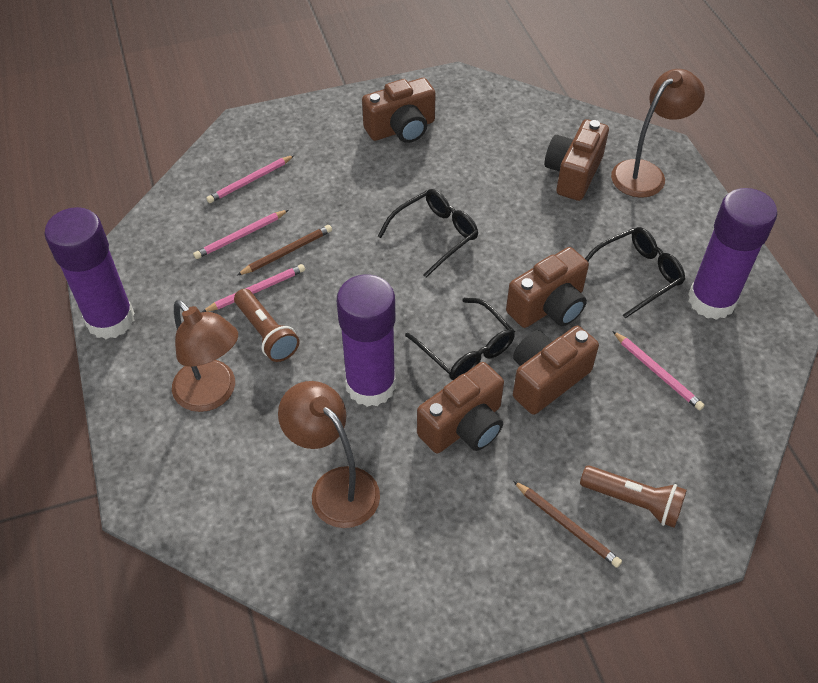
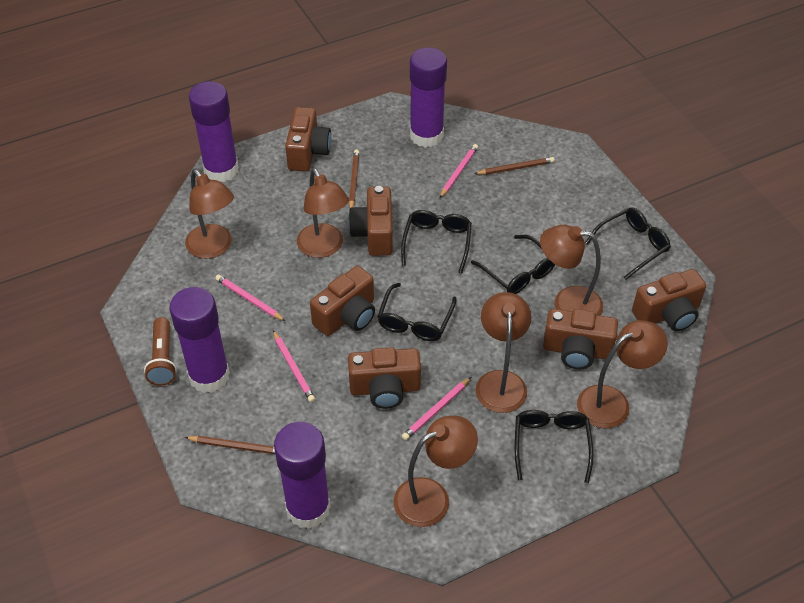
black glasses: 3 -> 5
brown camera: 5 -> 6
brown flashlight: 2 -> 1
brown lamp: 3 -> 6
brown pencil: 2 -> 3
purple glue stick: 3 -> 4

